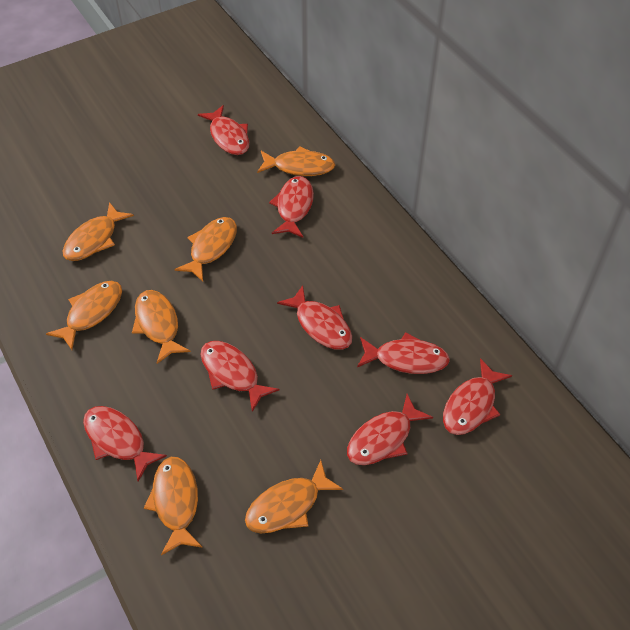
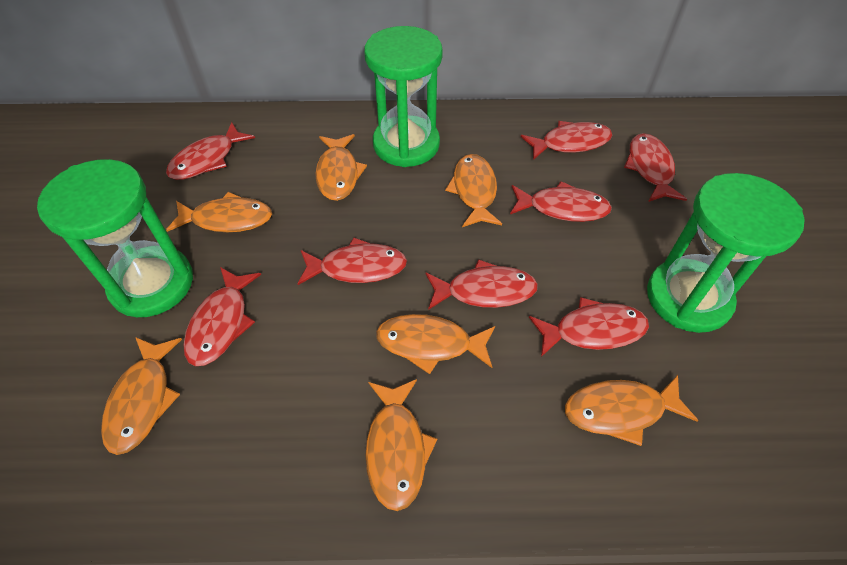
green hourglass: 0 -> 3

